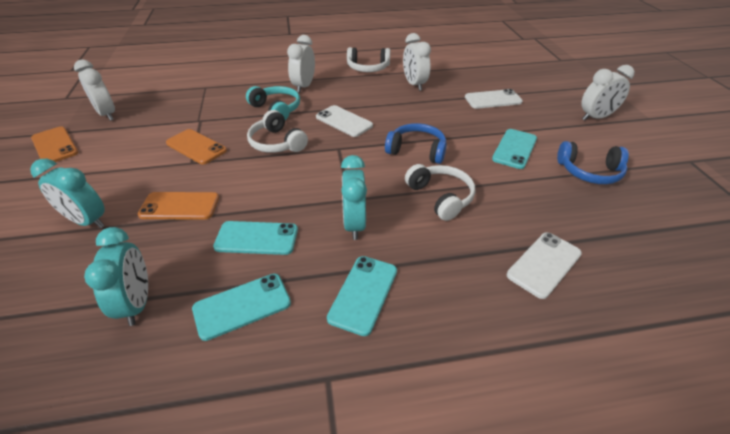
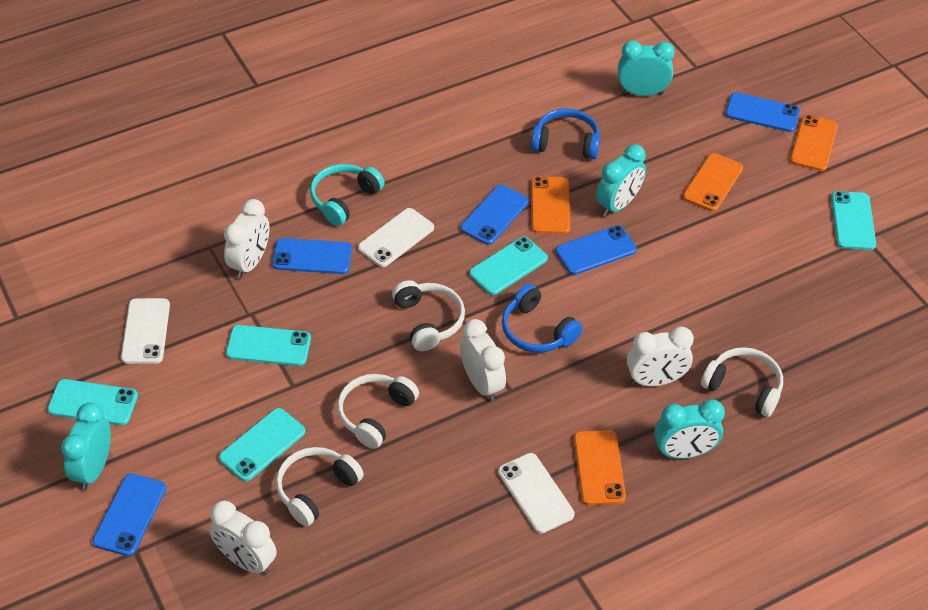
blue phone: 0 -> 5
orange phone: 3 -> 4
turquoise clock: 3 -> 4
turquoise phone: 4 -> 5
white headphones: 3 -> 4

